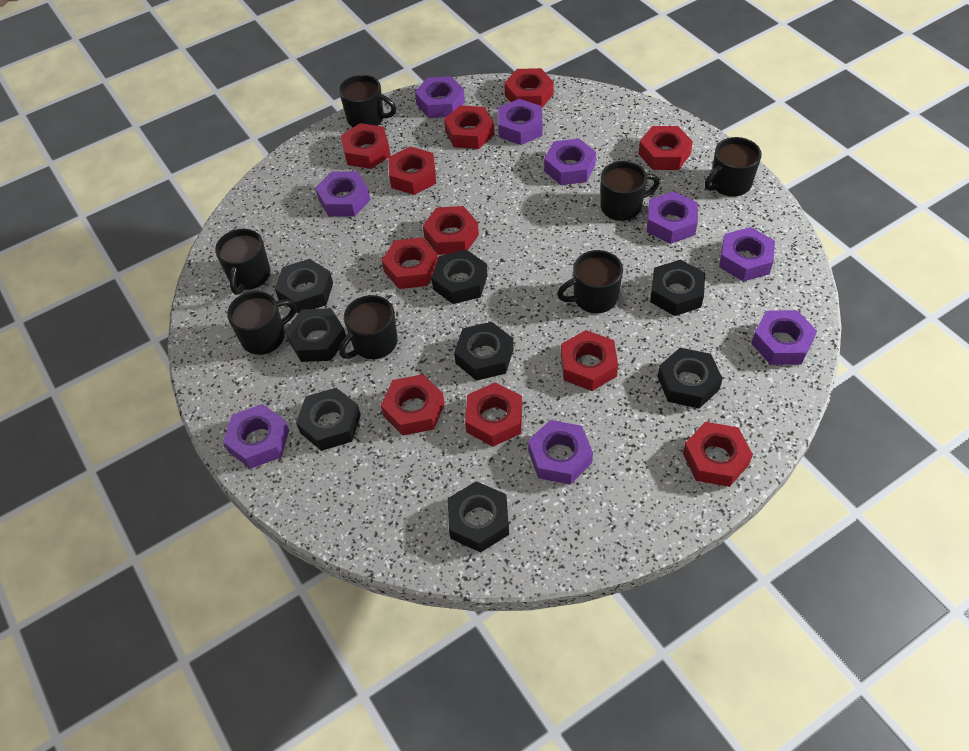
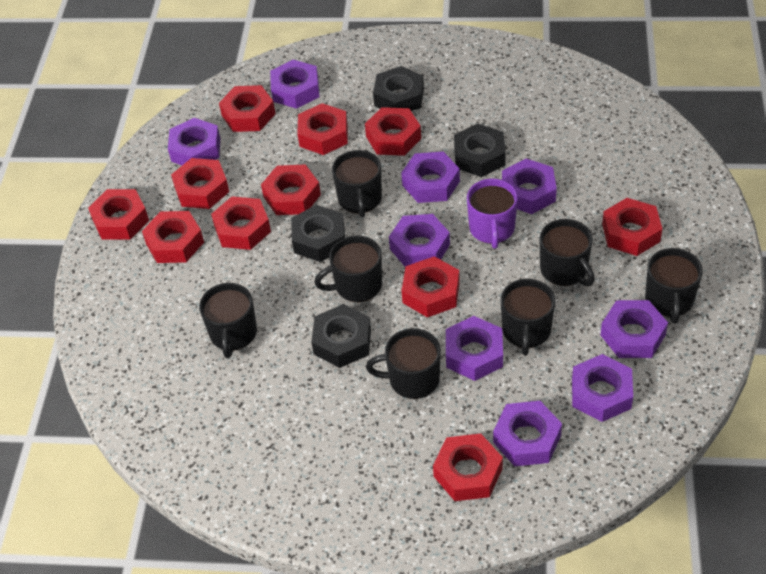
black nut: 8 -> 4
purple mug: 0 -> 1

